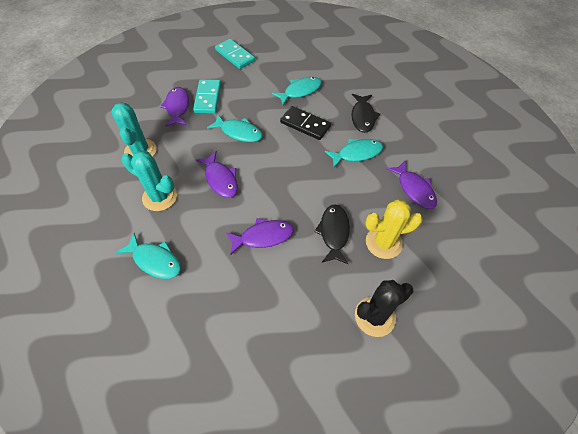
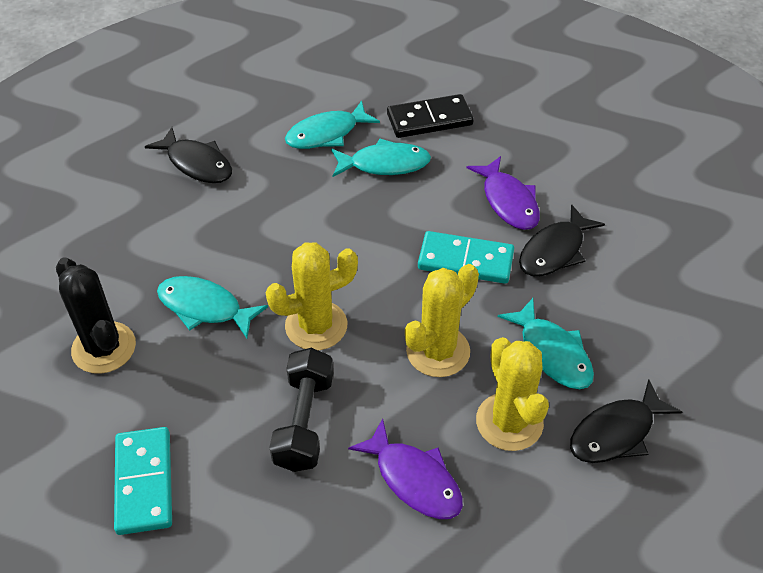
black dumbbell: 0 -> 1
black fish: 2 -> 3
purple fish: 4 -> 2
turquoise cactus: 2 -> 0
yellow cactus: 1 -> 3

